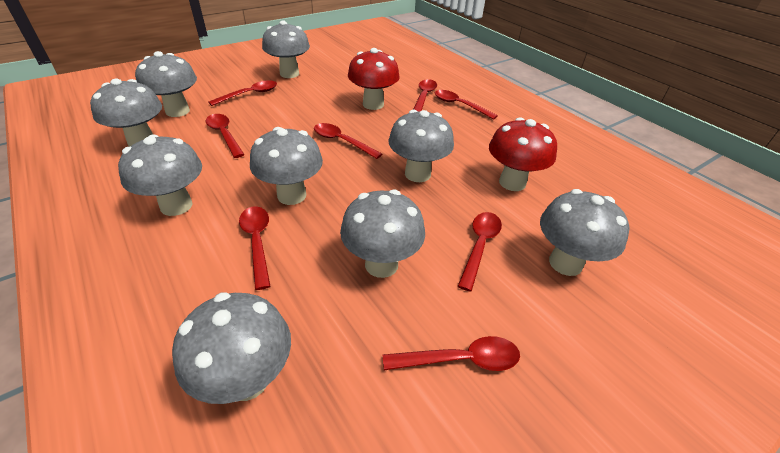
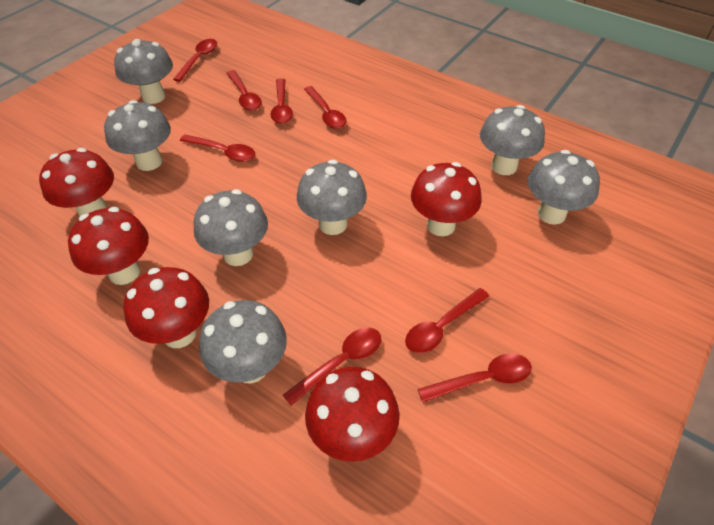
grey mushroom: 9 -> 7
red mushroom: 2 -> 5

